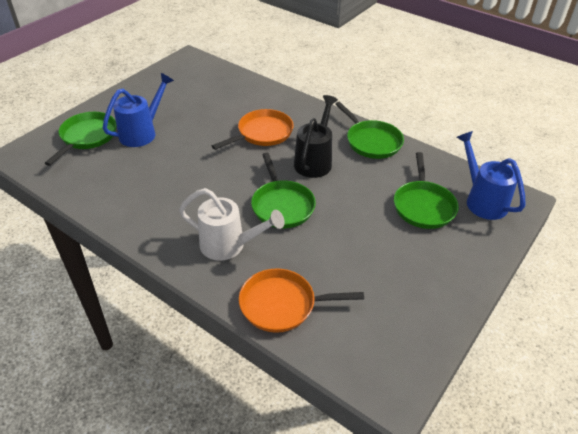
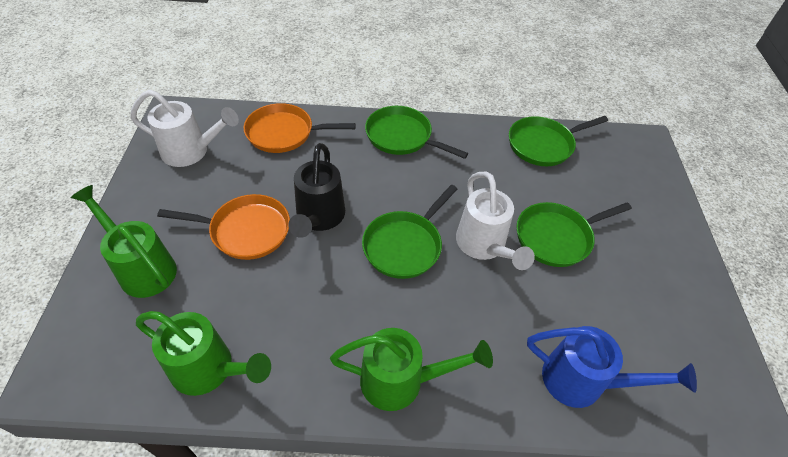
blue watering can: 2 -> 1
green watering can: 0 -> 3
white watering can: 1 -> 2

